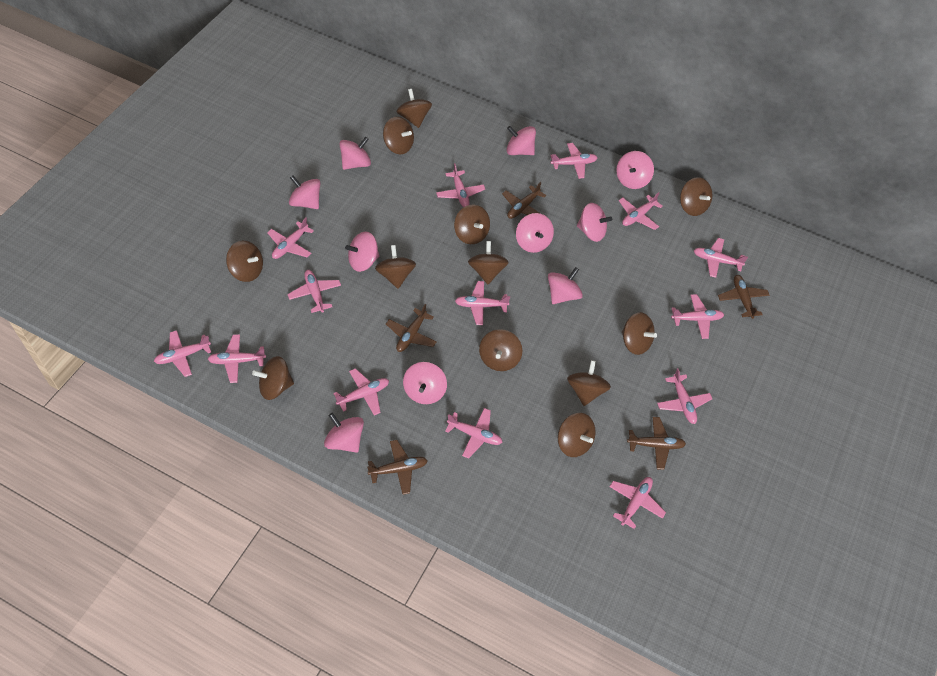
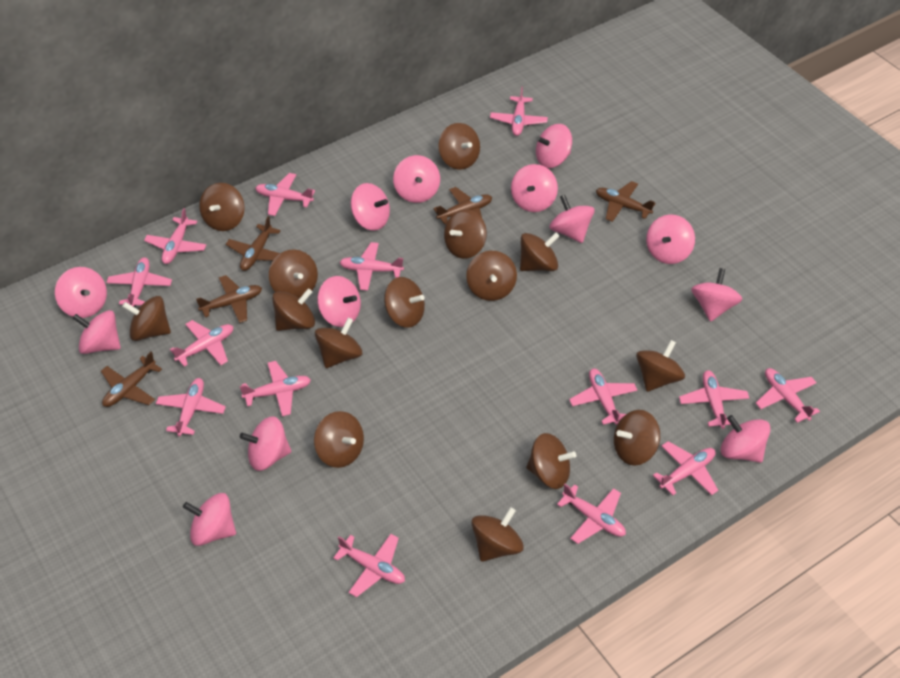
brown spinning top: 12 -> 15
pink spinning top: 10 -> 13

